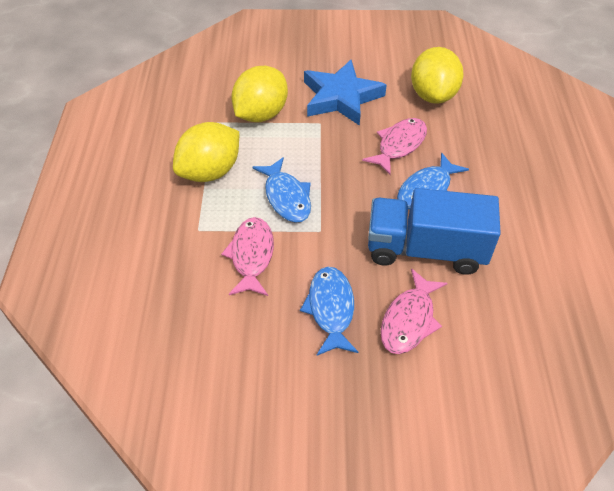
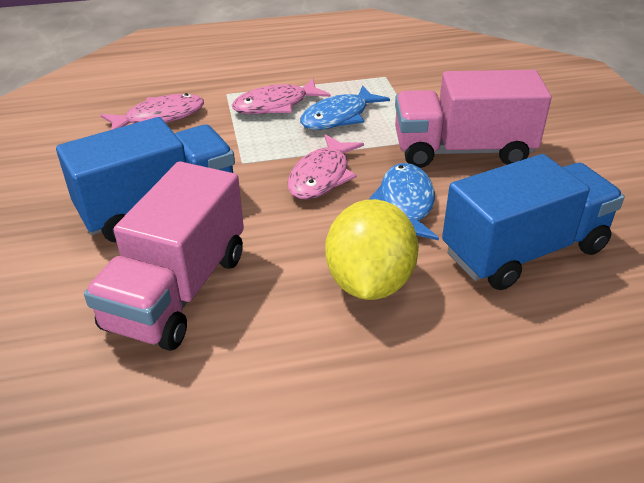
blue fish: 3 -> 2
blue star: 1 -> 0
blue truck: 1 -> 2
pink truck: 0 -> 2
yellow lemon: 3 -> 1

